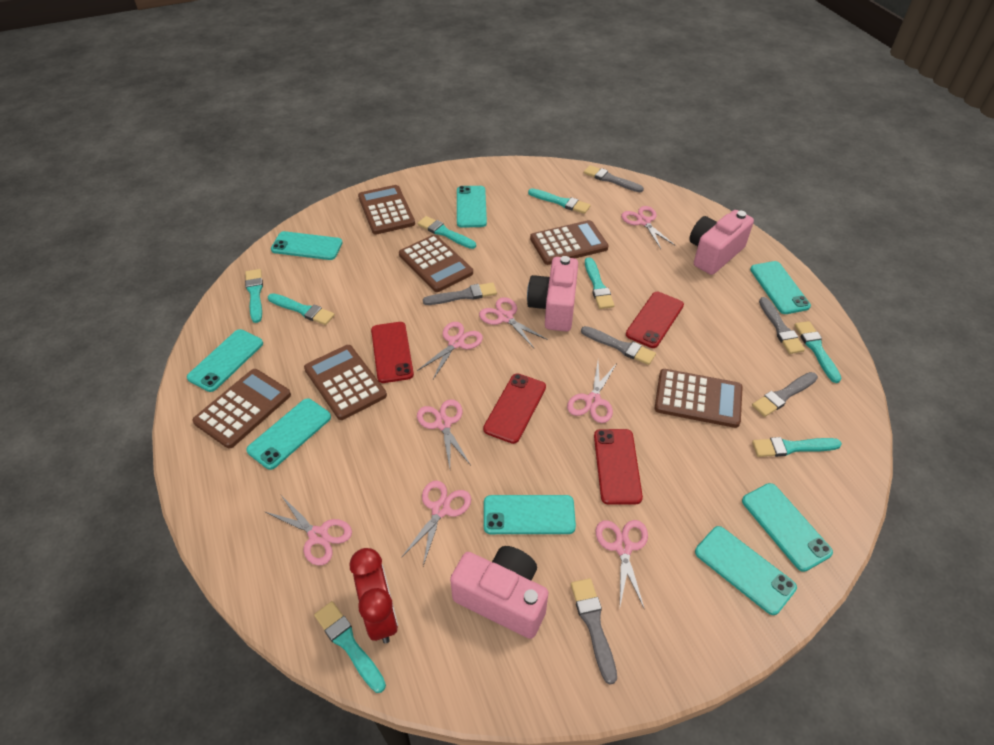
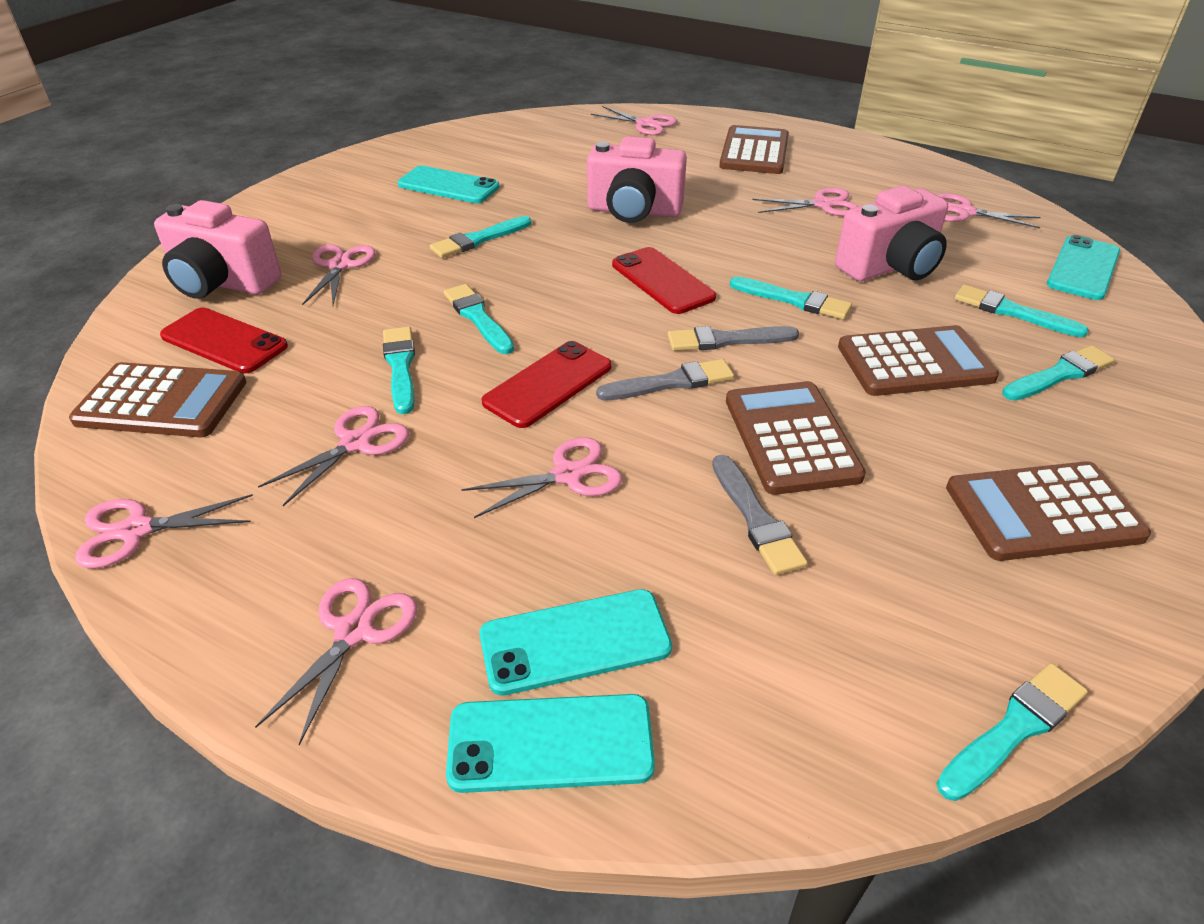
brown calculator: 6 -> 5
grey brush: 6 -> 3
red clock: 1 -> 0
red phone: 4 -> 3
turquoise brush: 8 -> 7
turquoise phone: 8 -> 4

